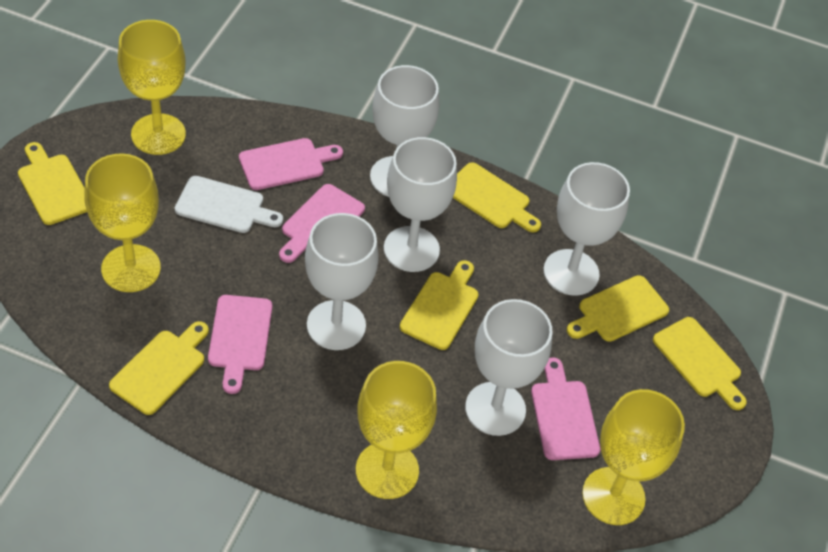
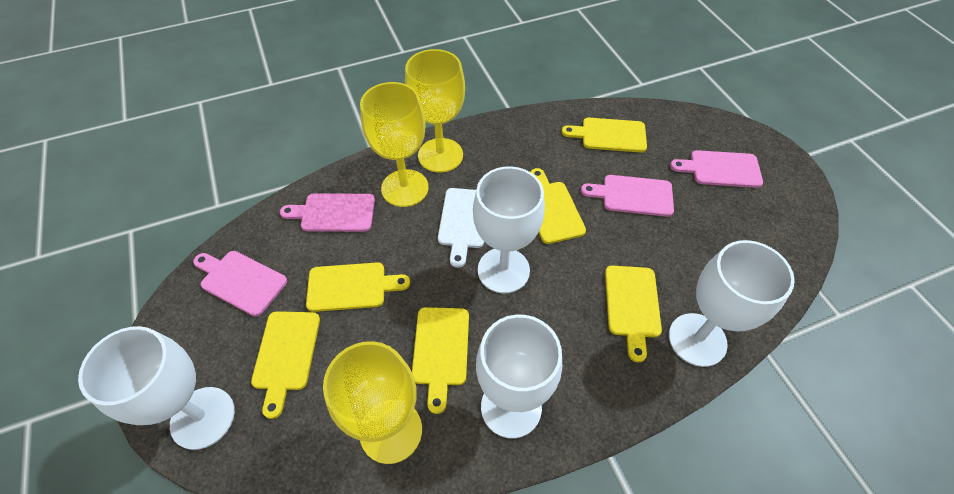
white goblet: 5 -> 4
yellow goblet: 4 -> 3

